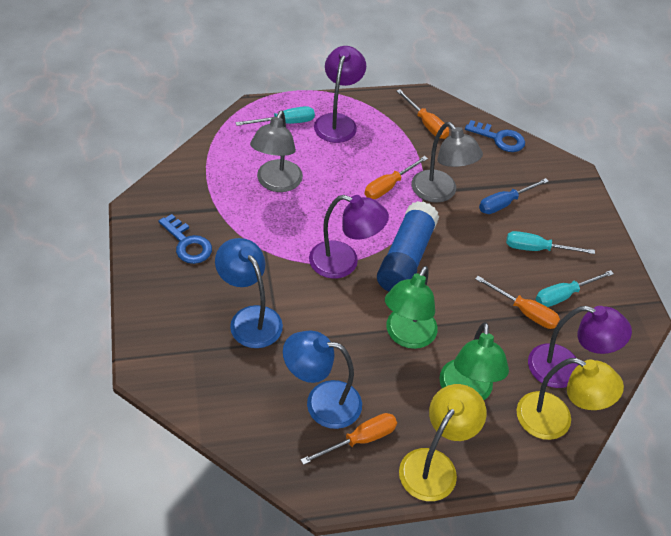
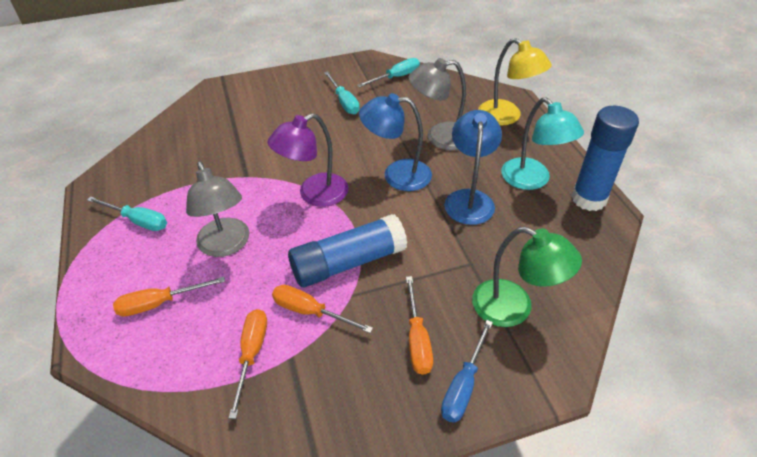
blue glue stick: 1 -> 2
blue key: 2 -> 0
green lamp: 2 -> 1
purple lamp: 3 -> 1
turquoise lamp: 0 -> 1
yellow lamp: 2 -> 1

